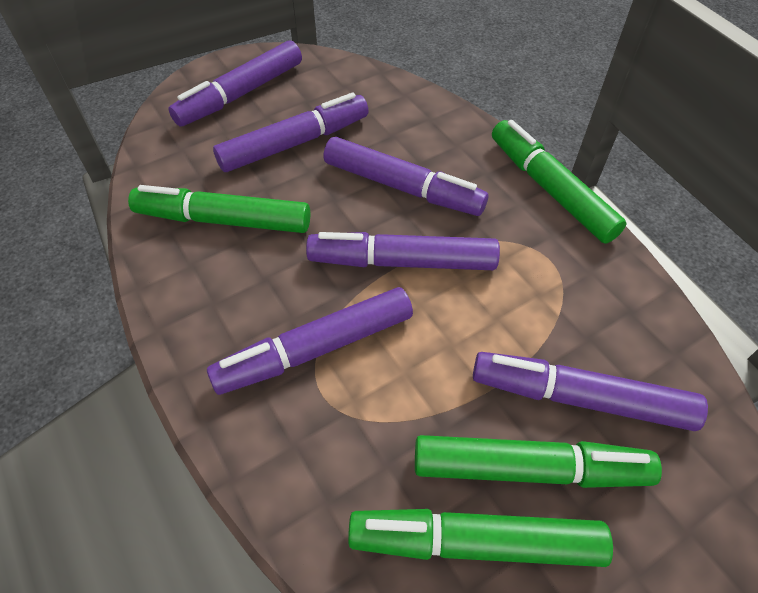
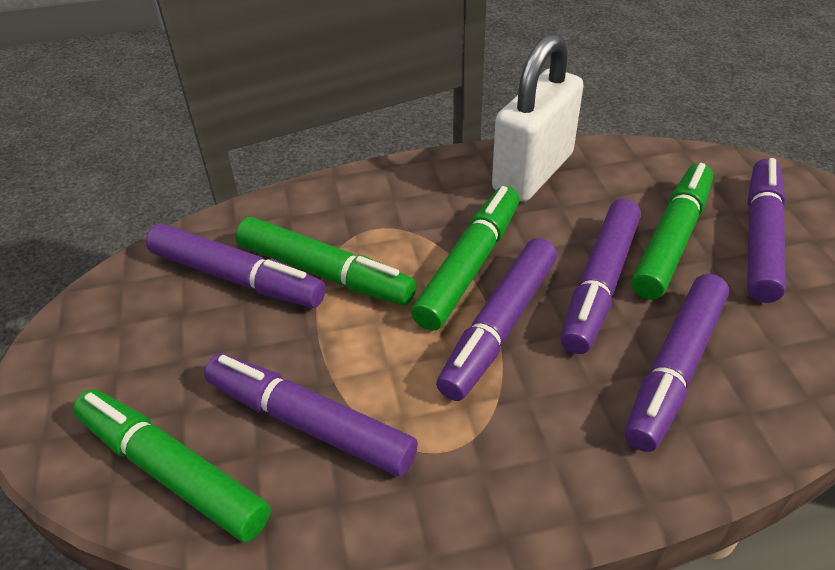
white padlock: 0 -> 1

